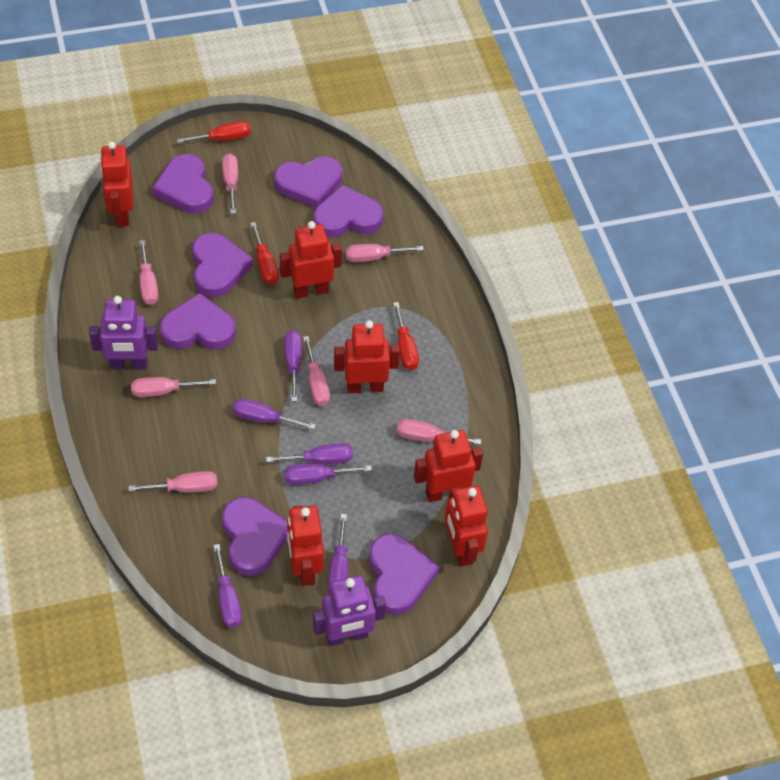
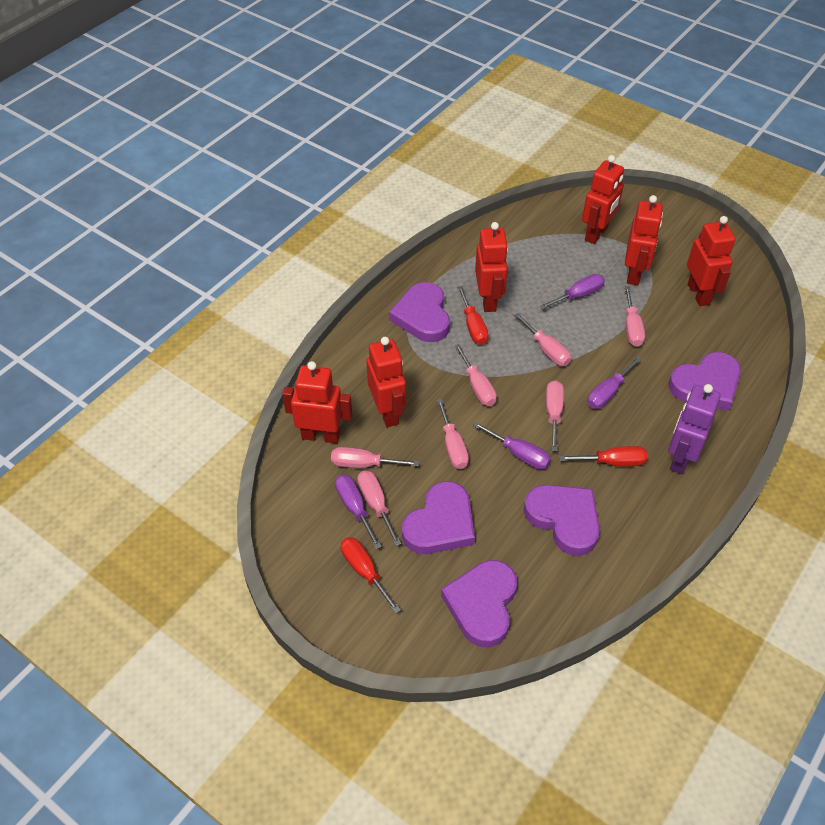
purple heart: 7 -> 5
purple robot: 2 -> 1
purple screwdriver: 6 -> 4

